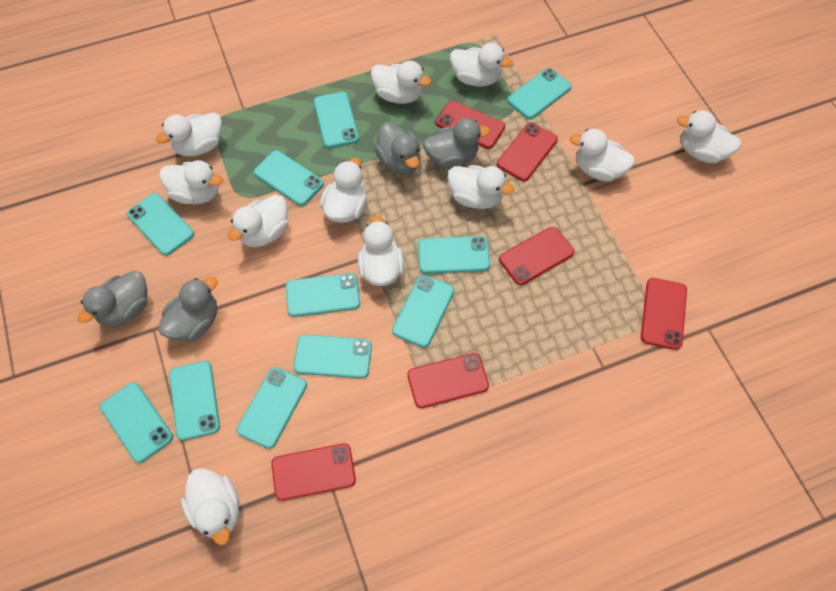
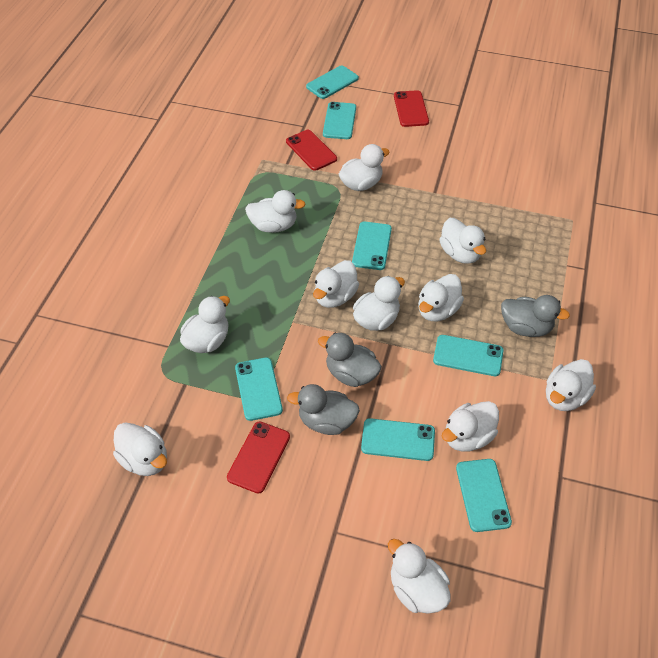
grey duck: 4 -> 3
red phone: 6 -> 3
turquoise phone: 11 -> 7

